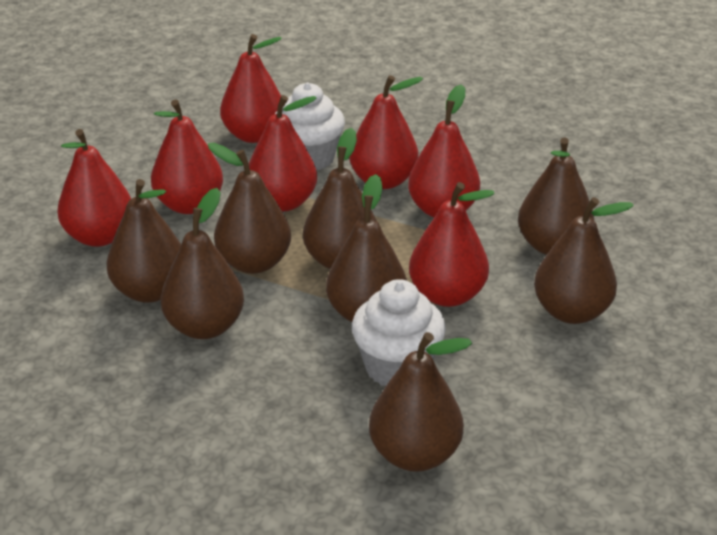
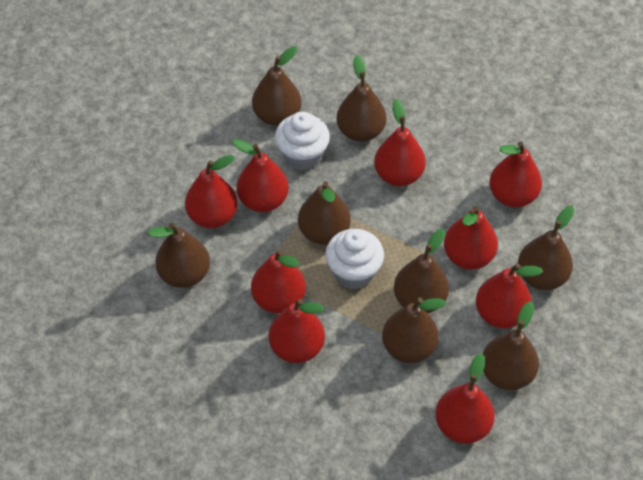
red pear: 7 -> 9

